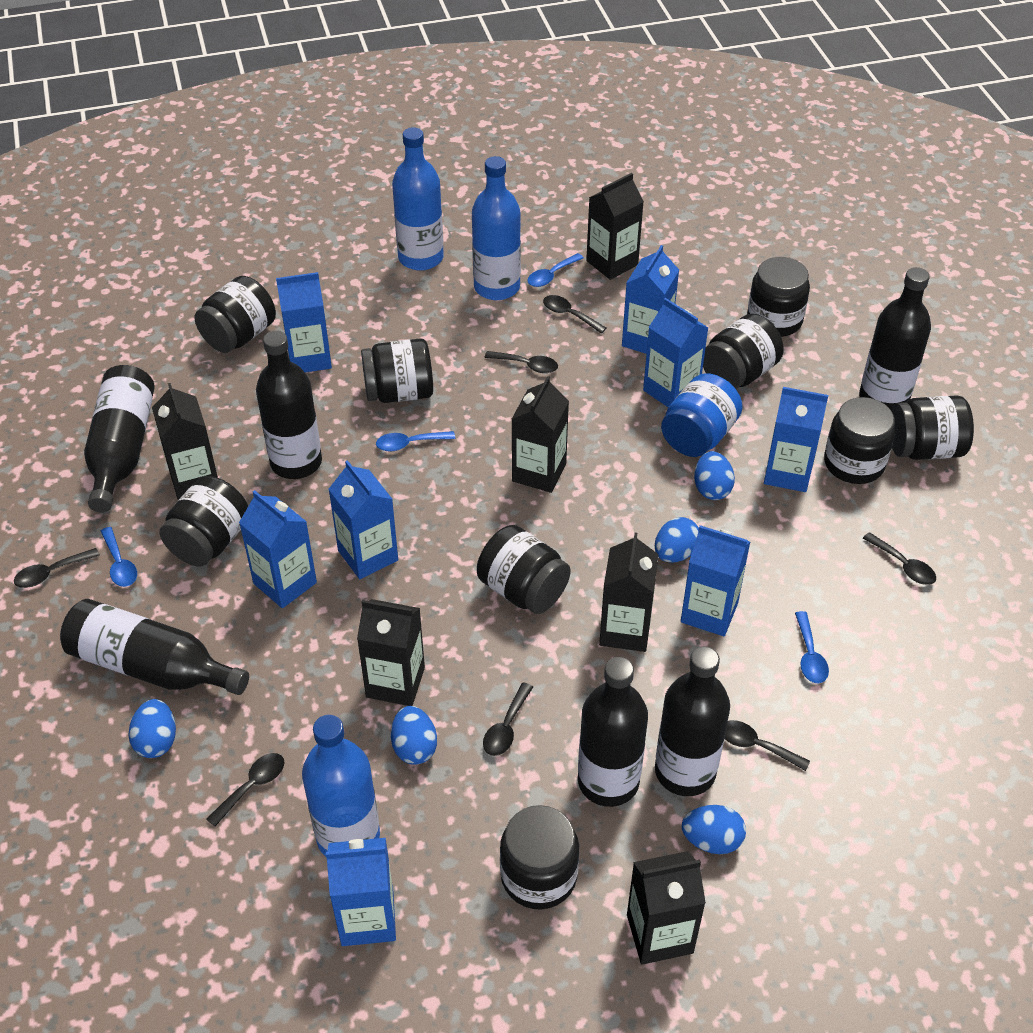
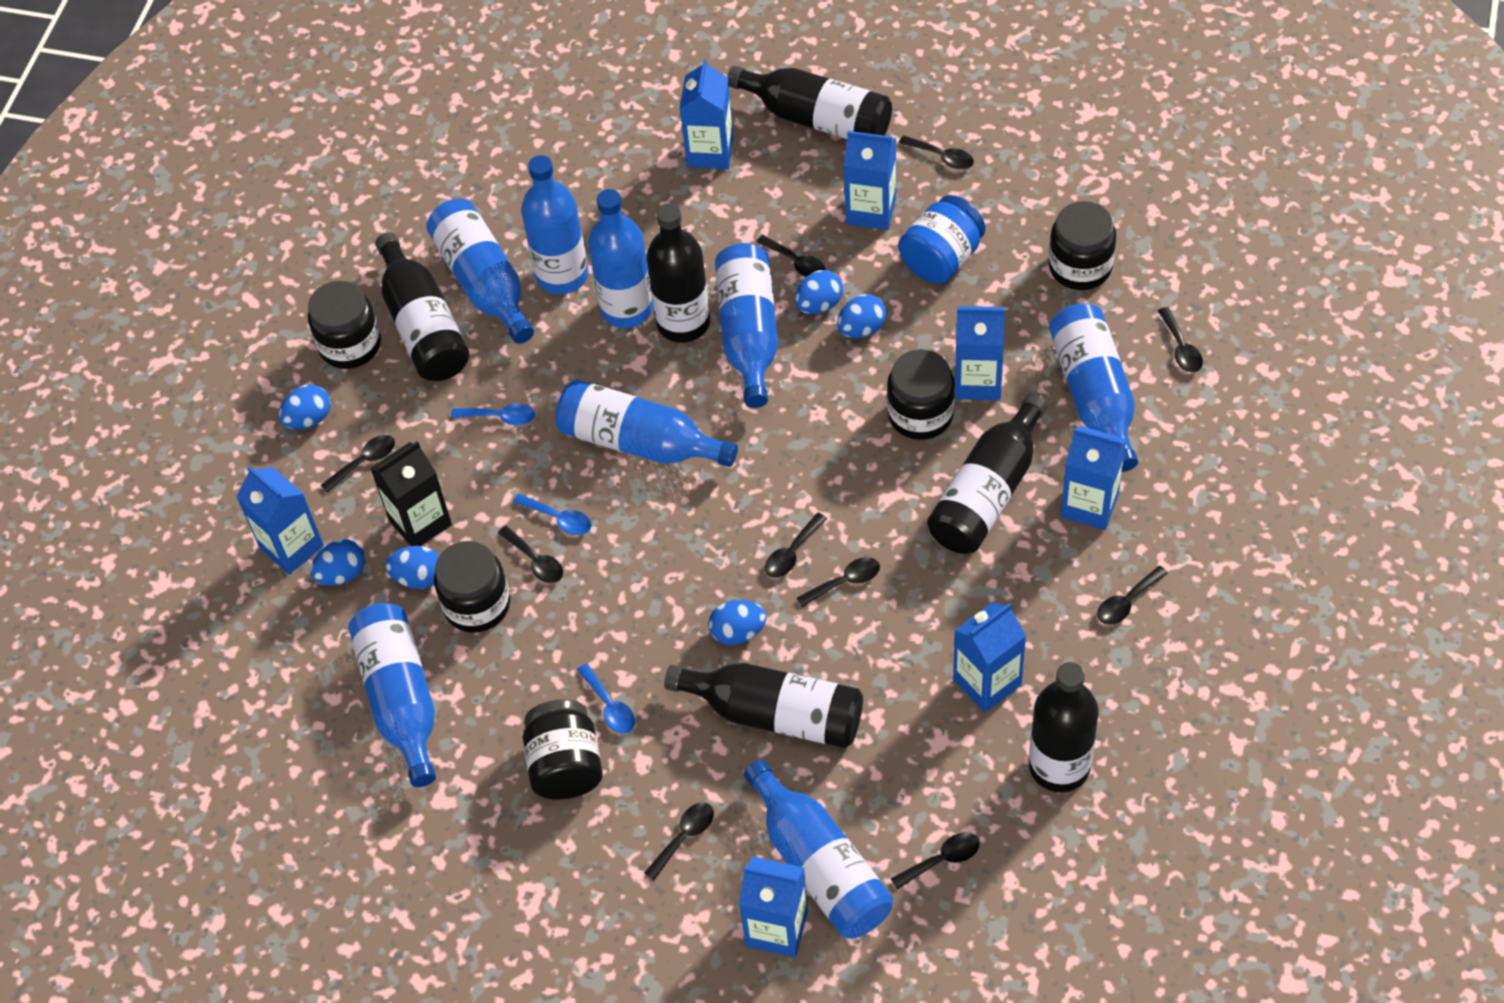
black carton: 6 -> 1
black jar: 9 -> 5
black spoon: 7 -> 10
blue bottle: 3 -> 8
blue carton: 8 -> 7
blue egg: 5 -> 6
blue spoon: 4 -> 3

